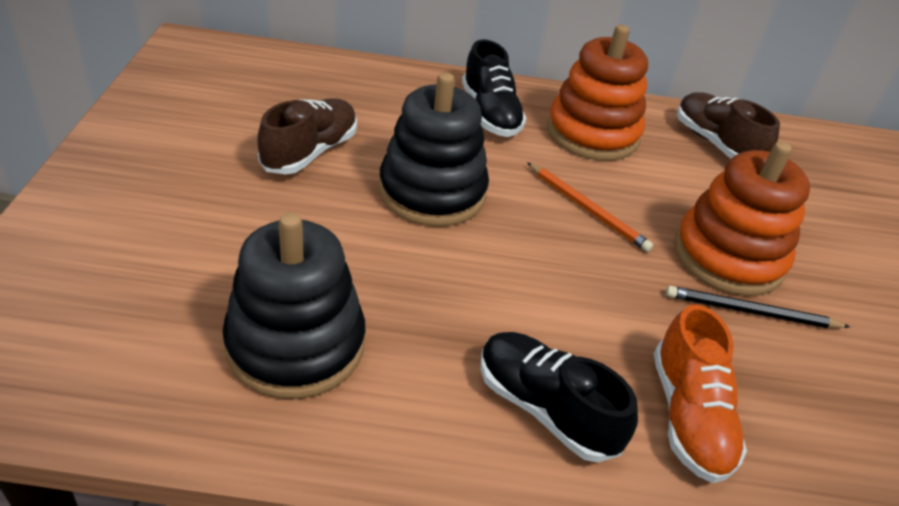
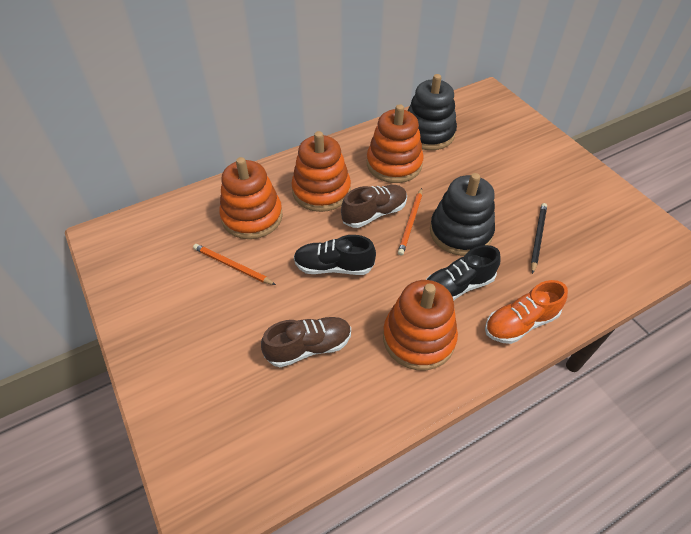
orange pencil: 1 -> 2
orange stacking toy: 2 -> 4

